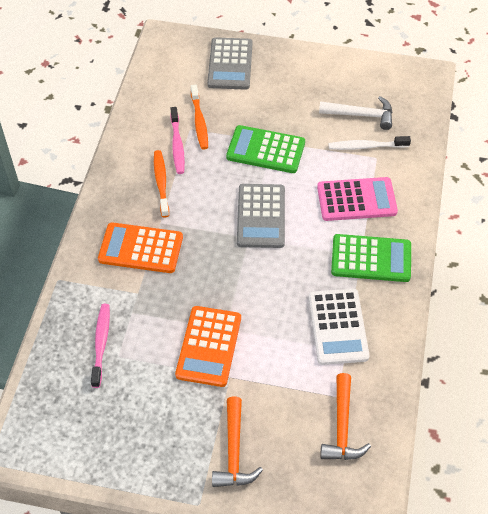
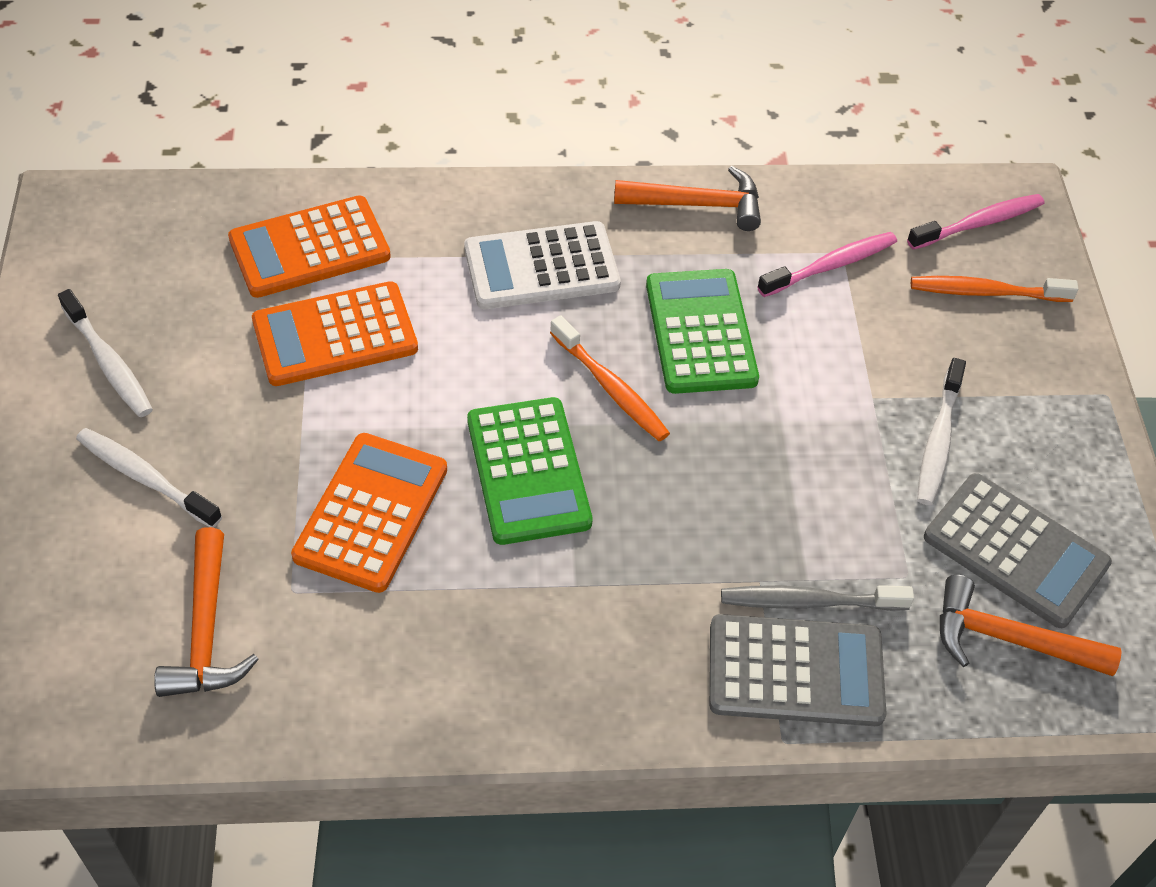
grey toothbrush: 0 -> 1
orange calculator: 2 -> 3
orange hammer: 2 -> 3
pink calculator: 1 -> 0
white hammer: 1 -> 0
white toothbrush: 1 -> 3

